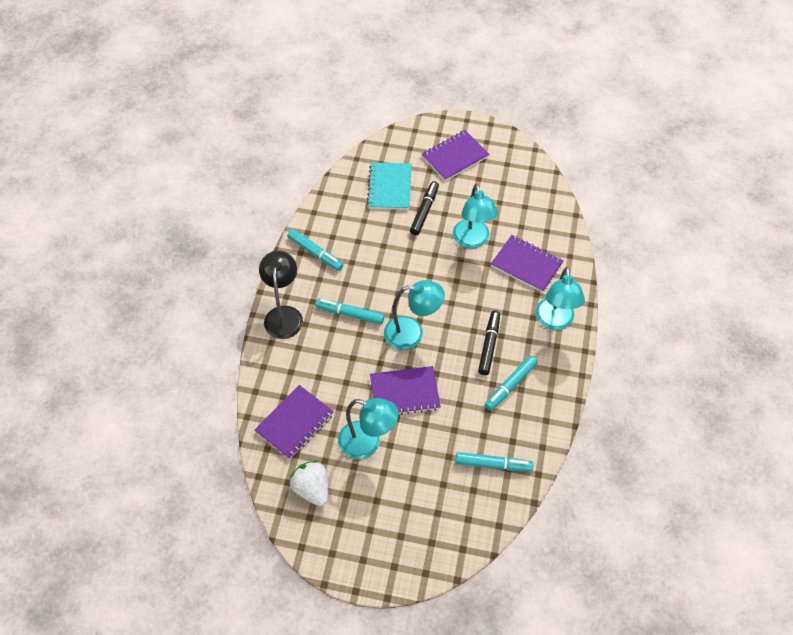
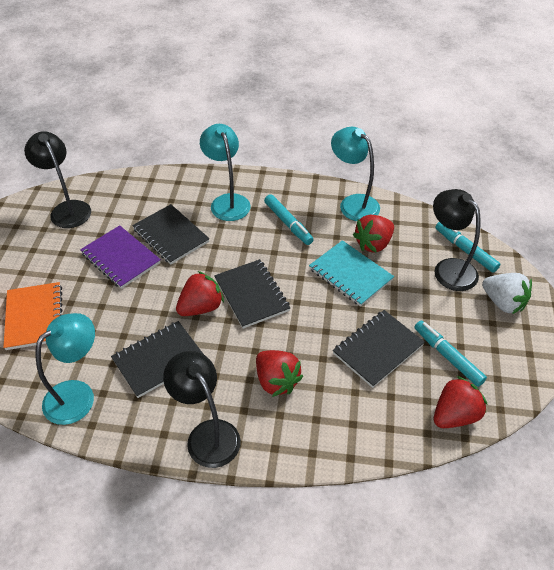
black lamp: 1 -> 3
black marker: 2 -> 0
black notebook: 0 -> 4
orange notebook: 0 -> 1
purple notebook: 4 -> 1
red strawberry: 0 -> 4
turquoise lamp: 4 -> 3
turquoise marker: 4 -> 3

